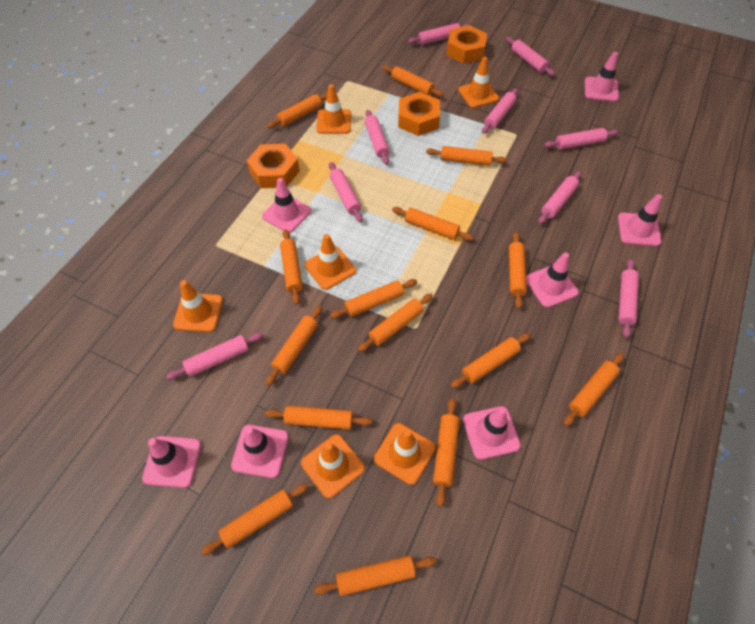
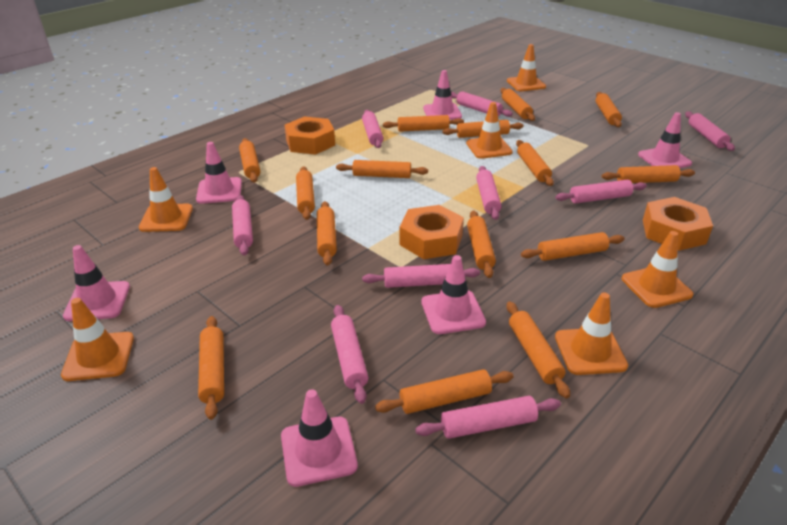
pink traffic cone: 7 -> 6

